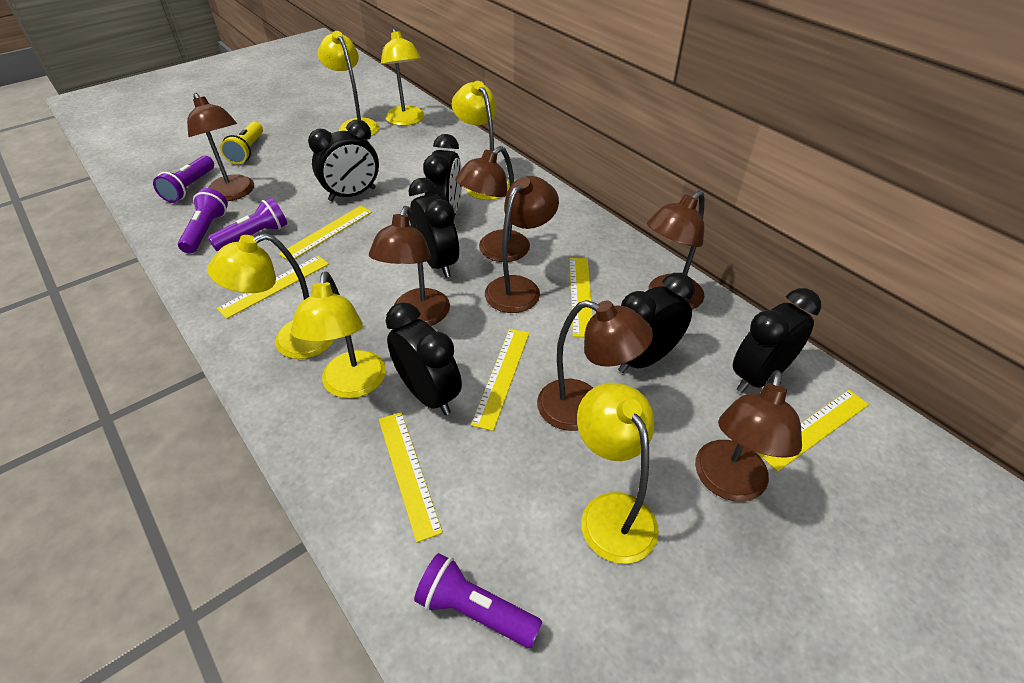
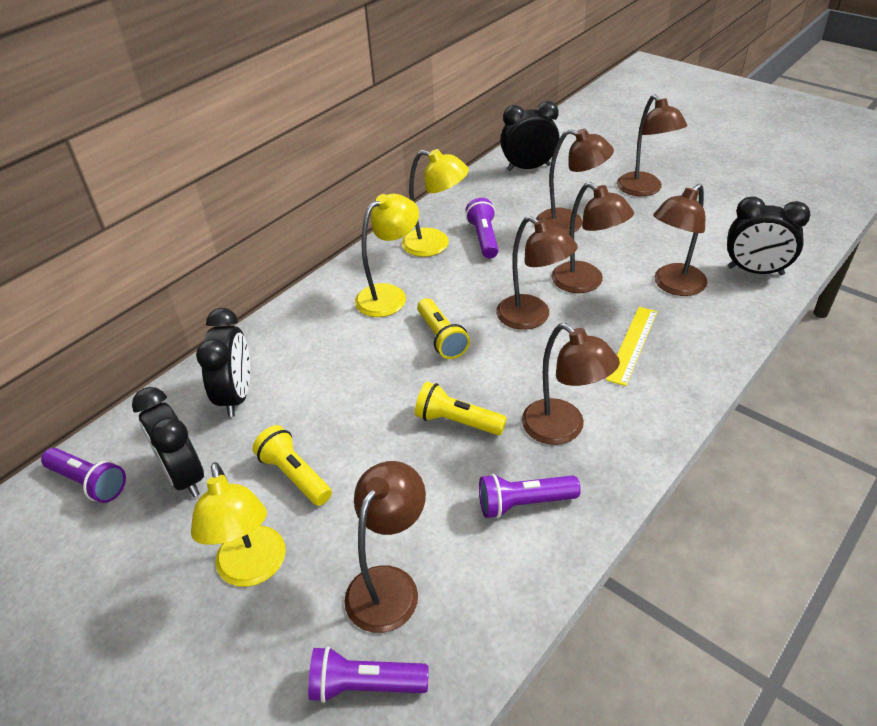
black clock: 6 -> 4
yellow flashlight: 1 -> 3
yellow lamp: 6 -> 3
yellow ruler: 6 -> 1

